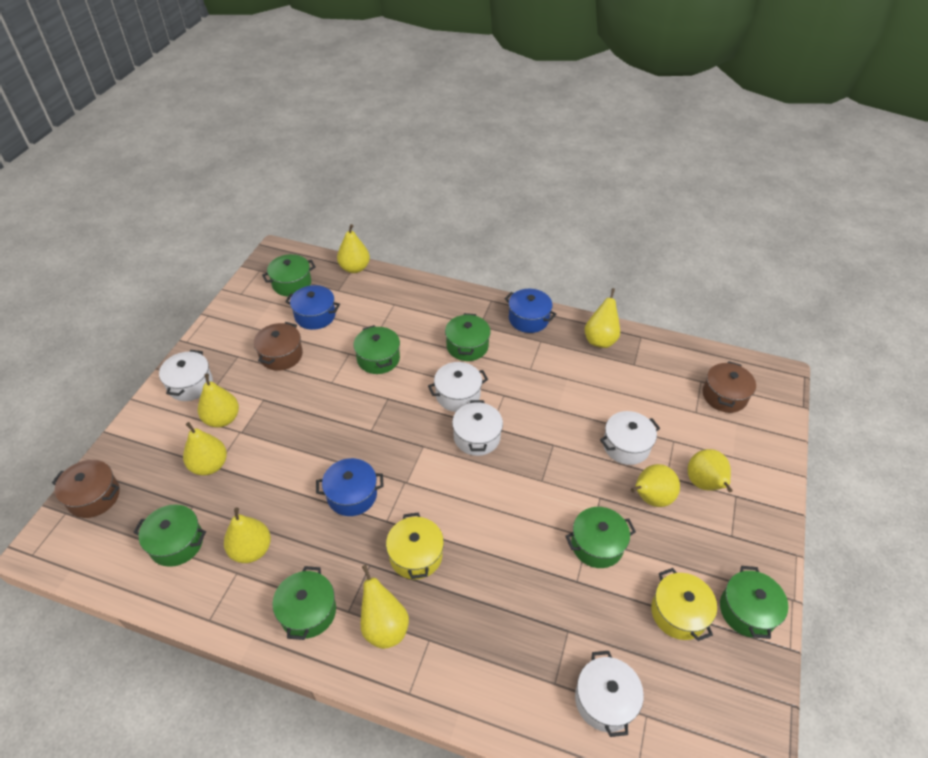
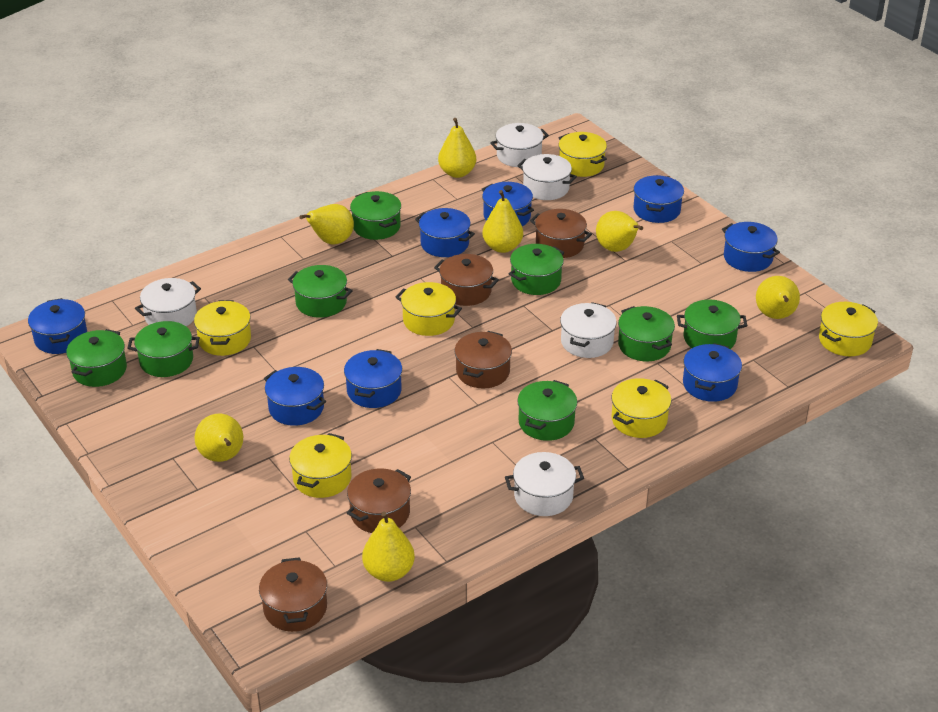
blue pot: 3 -> 8
brown pot: 3 -> 5
green pot: 7 -> 8
yellow pear: 8 -> 7
yellow pot: 2 -> 6

